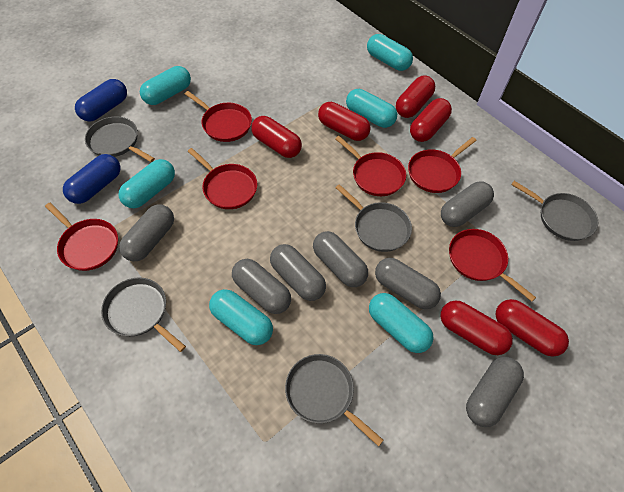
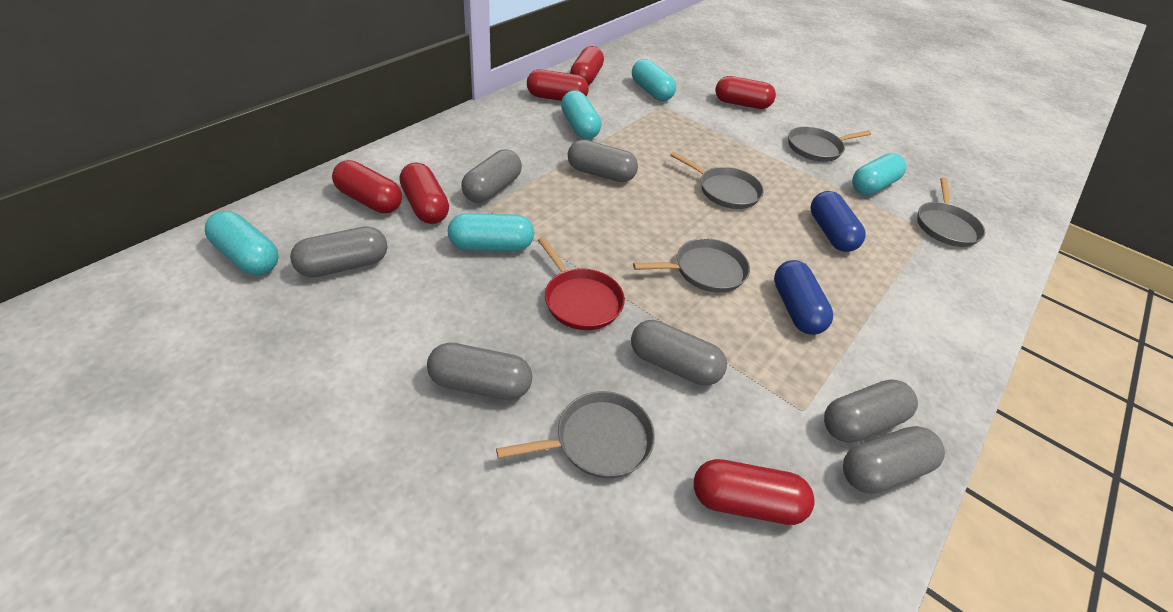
red pan: 6 -> 1
turquoise capsule: 6 -> 5

